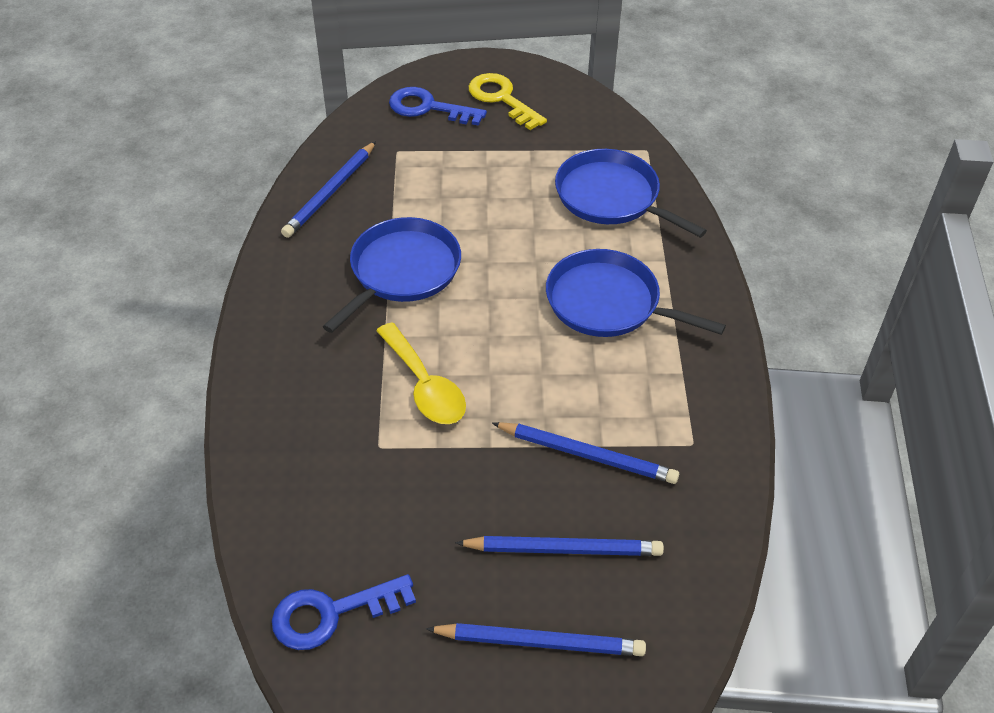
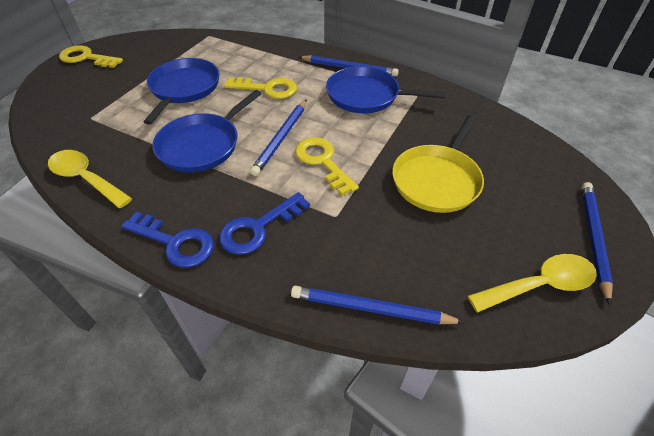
yellow key: 1 -> 3
yellow pan: 0 -> 1
yellow spoon: 1 -> 2

